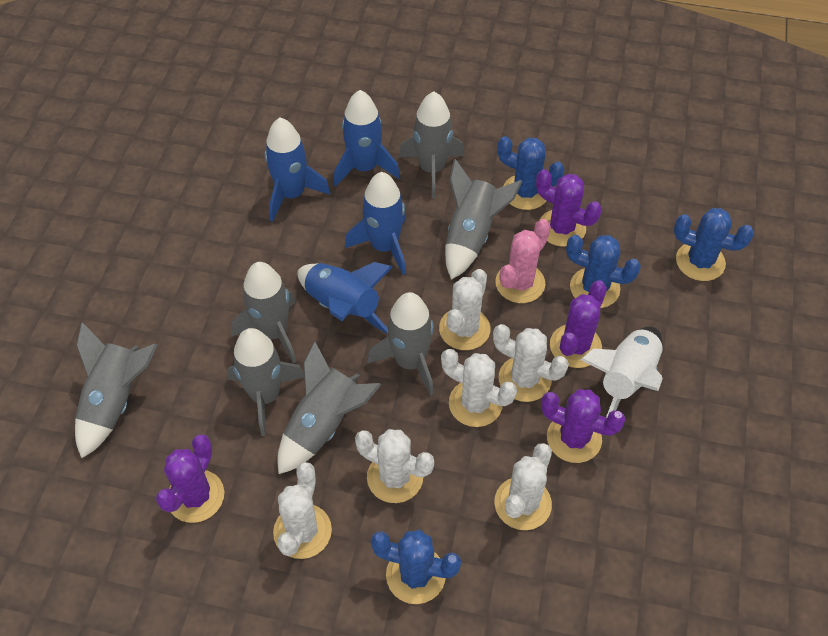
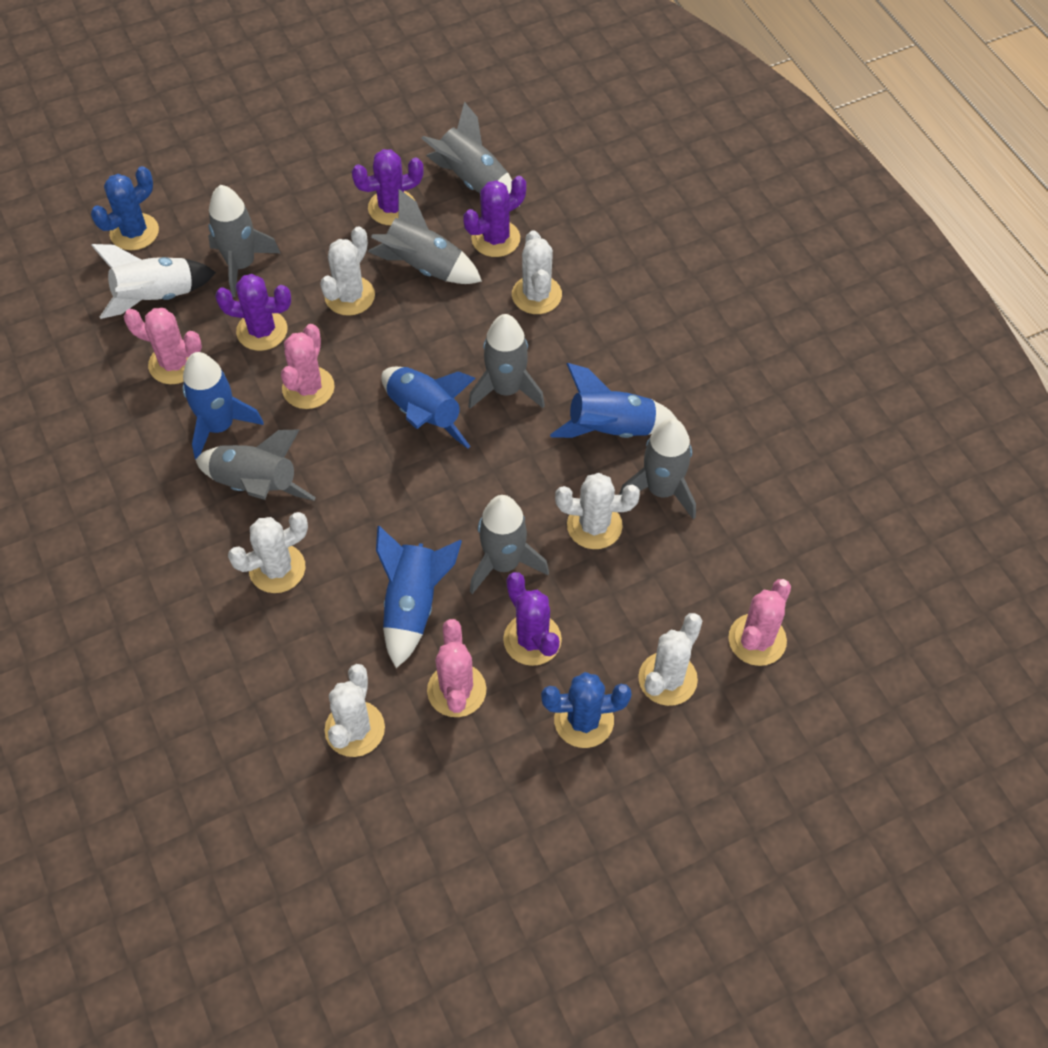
blue cactus: 4 -> 2
pink cactus: 1 -> 4

